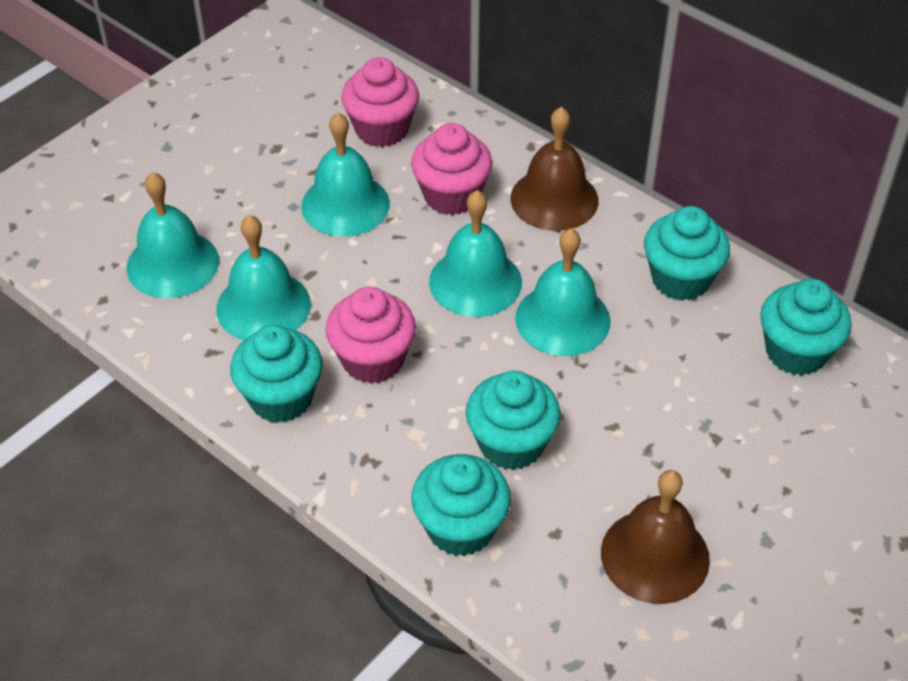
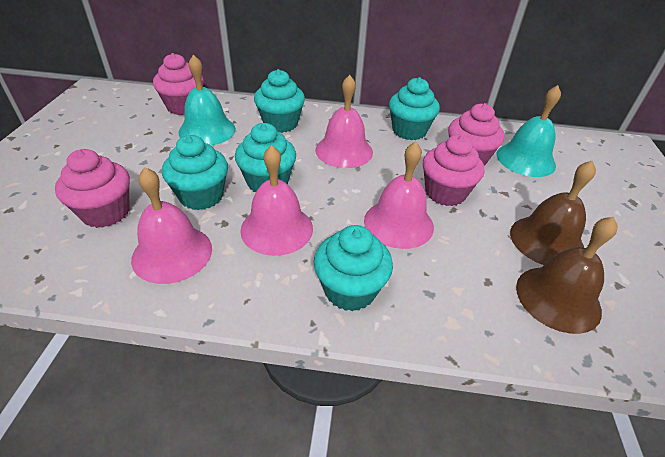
pink bell: 0 -> 4
pink cupcake: 3 -> 4
turquoise bell: 5 -> 2

